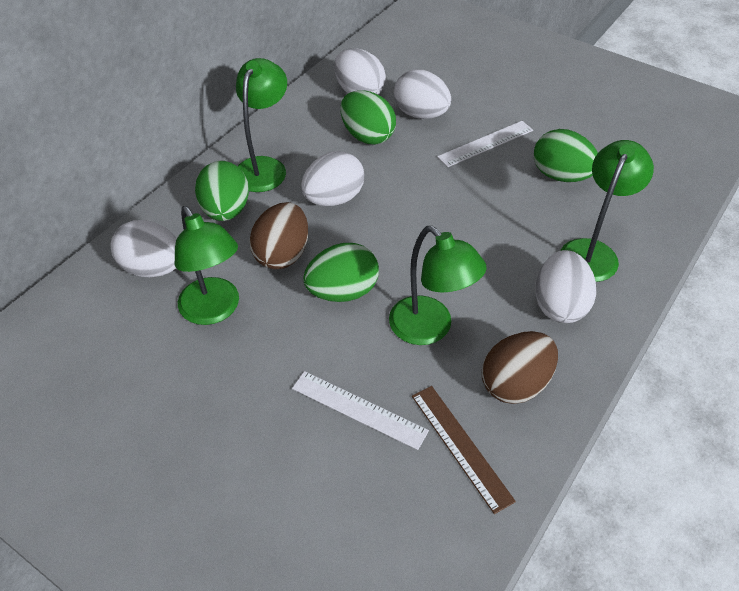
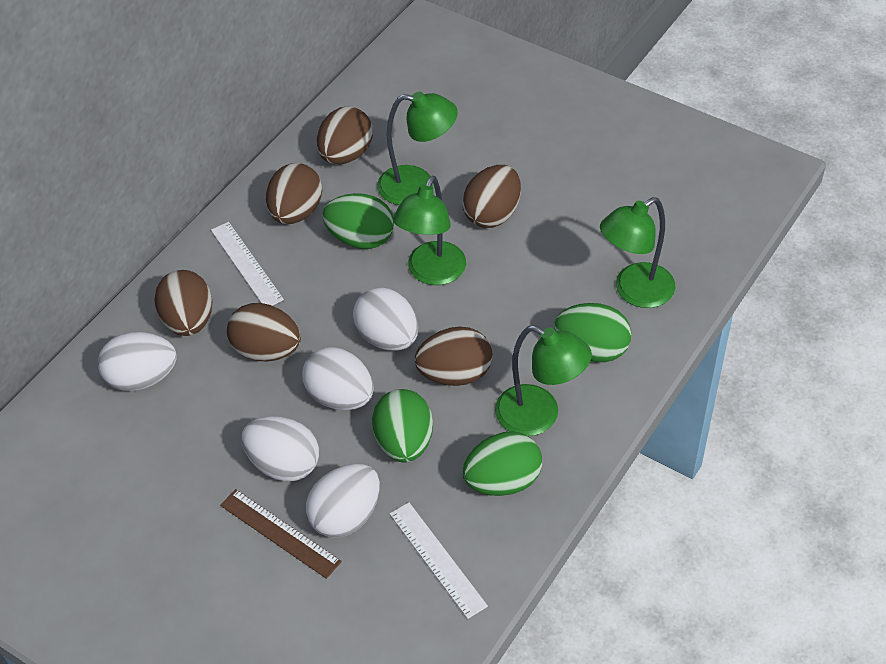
brown egg: 2 -> 6

